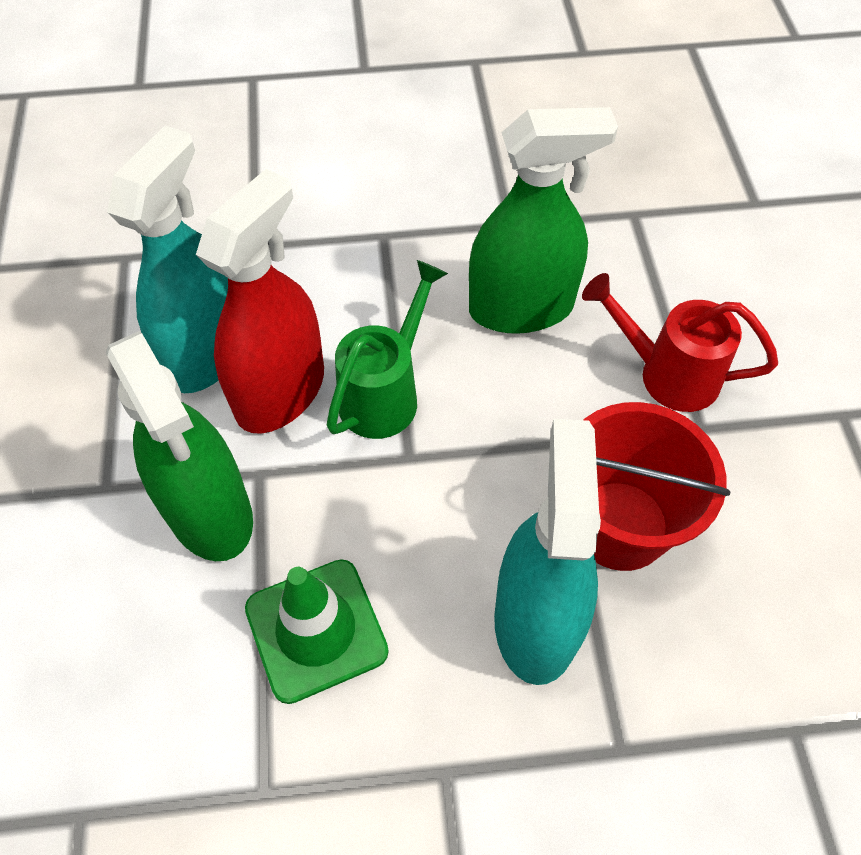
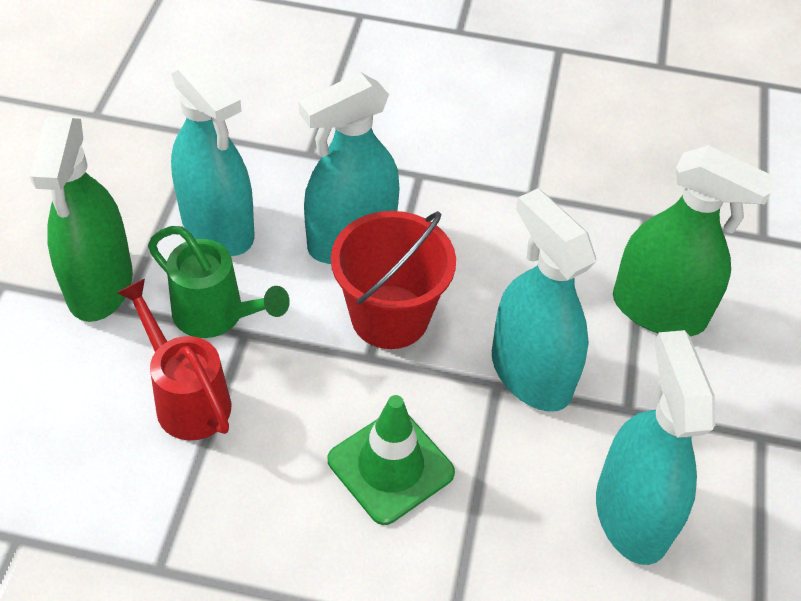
red spray bottle: 1 -> 0
turquoise spray bottle: 2 -> 4

